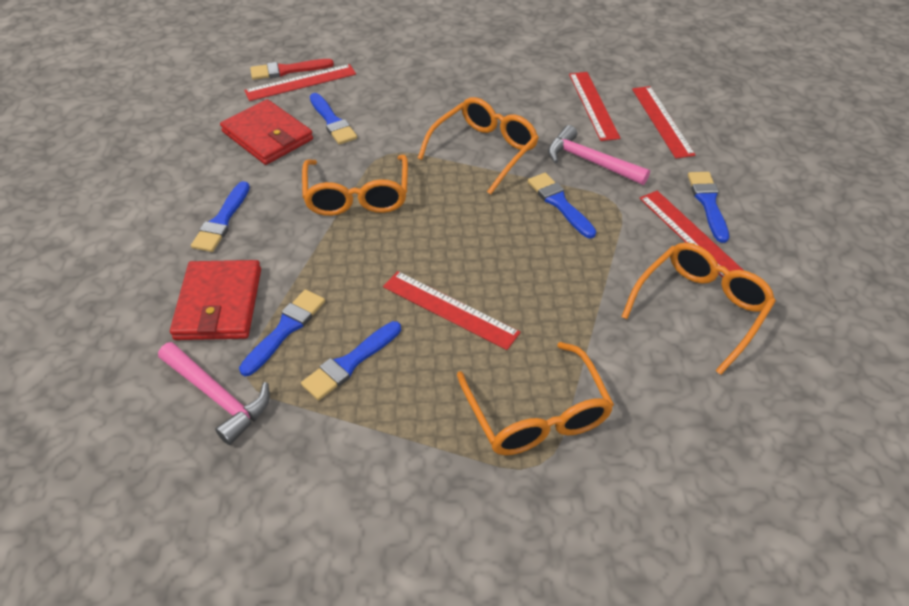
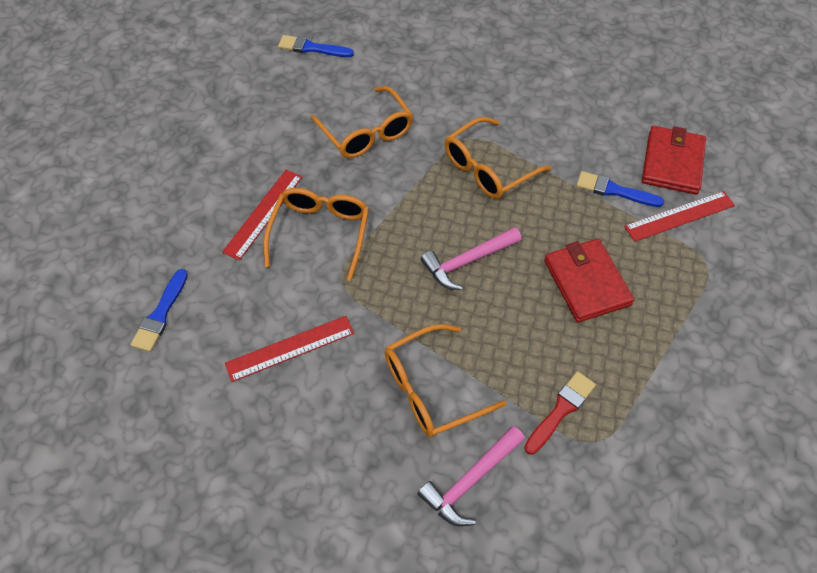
blue brush: 6 -> 3
red ruler: 5 -> 3

